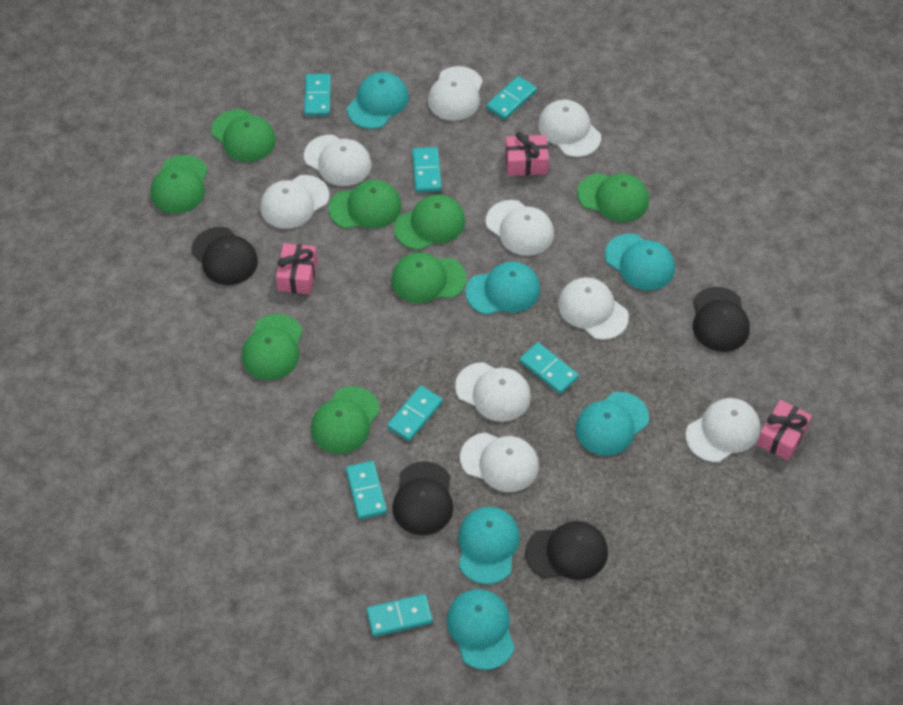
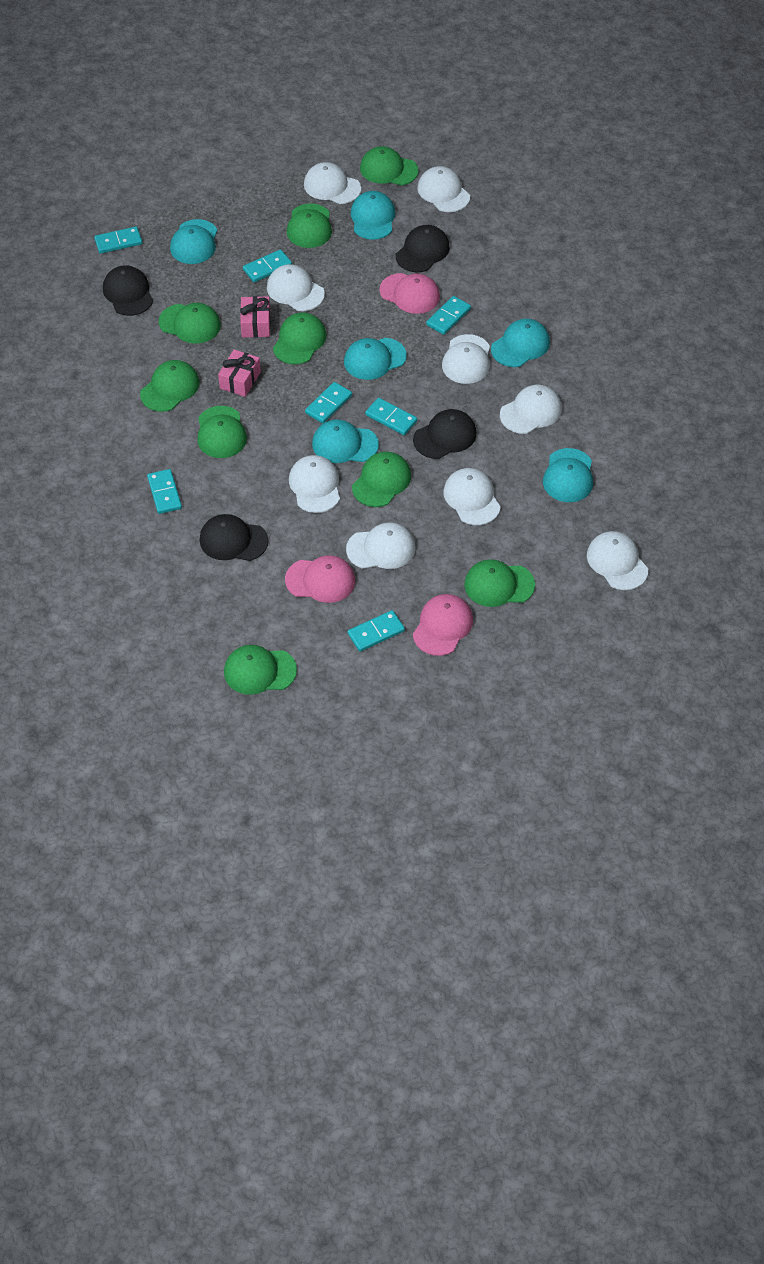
green cap: 8 -> 9
pink cap: 0 -> 3
pink gift: 3 -> 2

